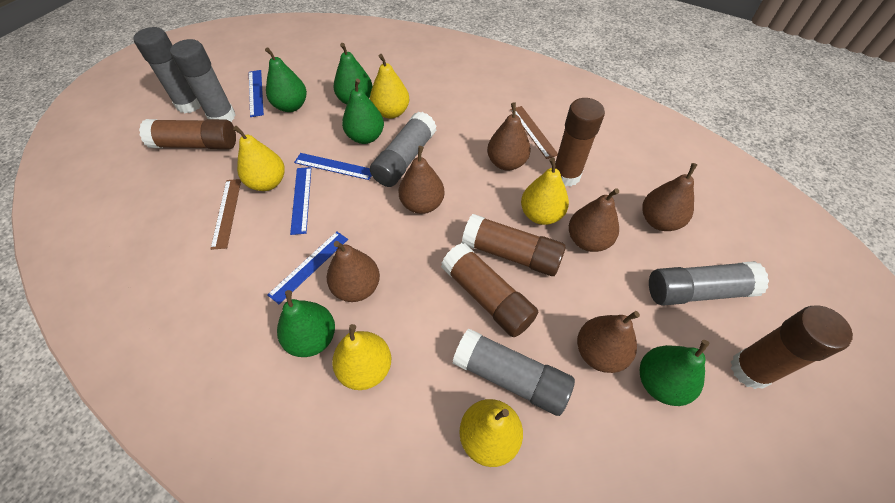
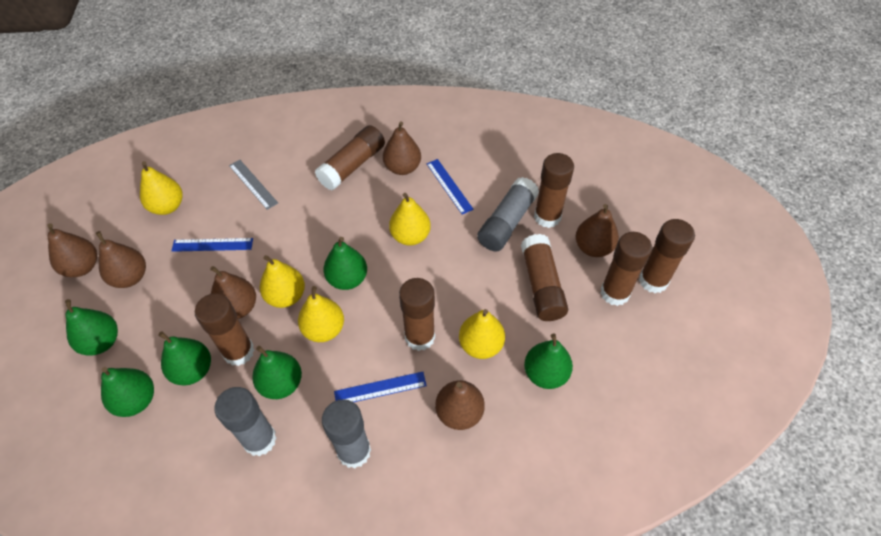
blue ruler: 4 -> 3
brown glue stick: 5 -> 7
brown ruler: 2 -> 0
green pear: 5 -> 6
grey glue stick: 5 -> 3
grey ruler: 0 -> 1

